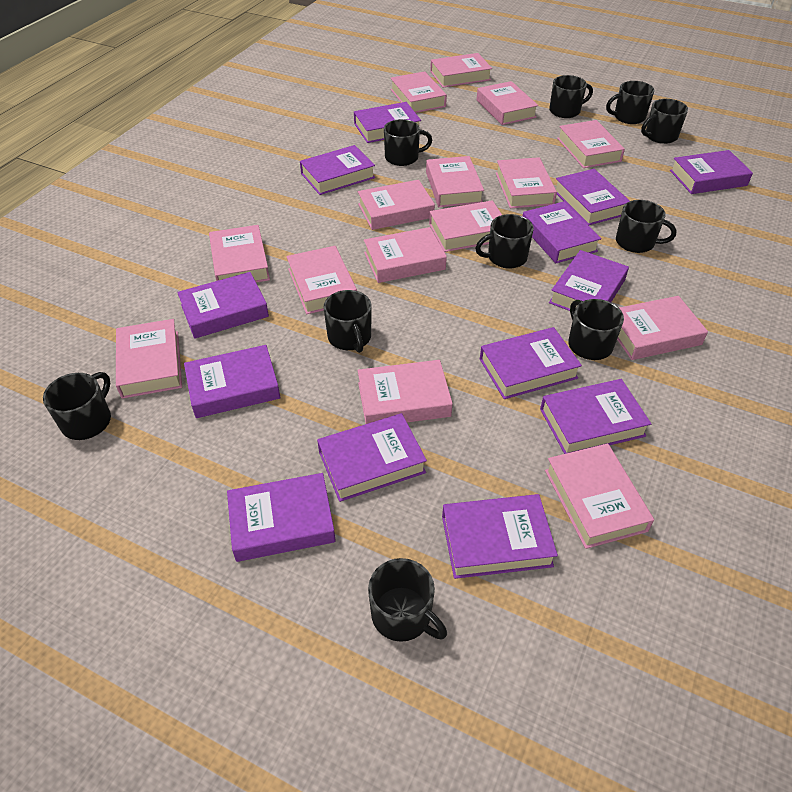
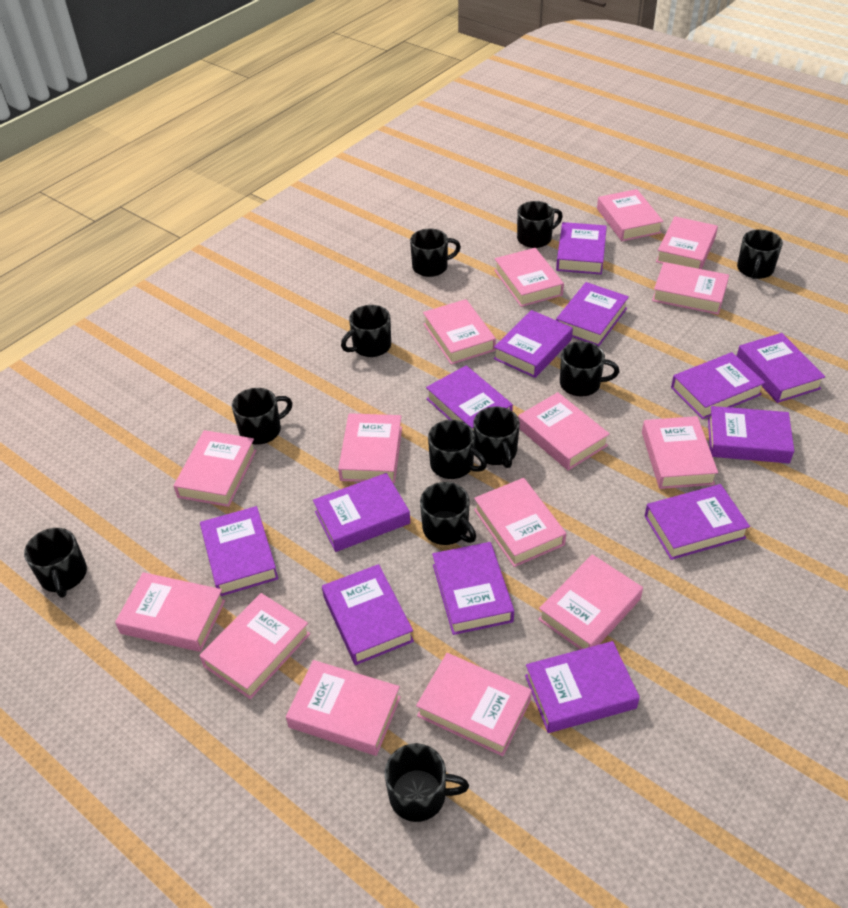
black mug: 10 -> 11

